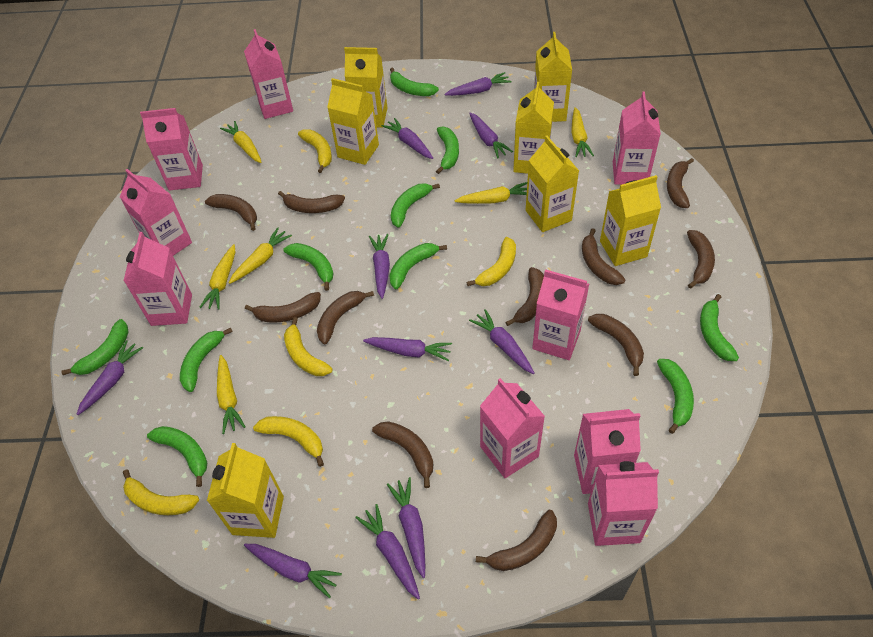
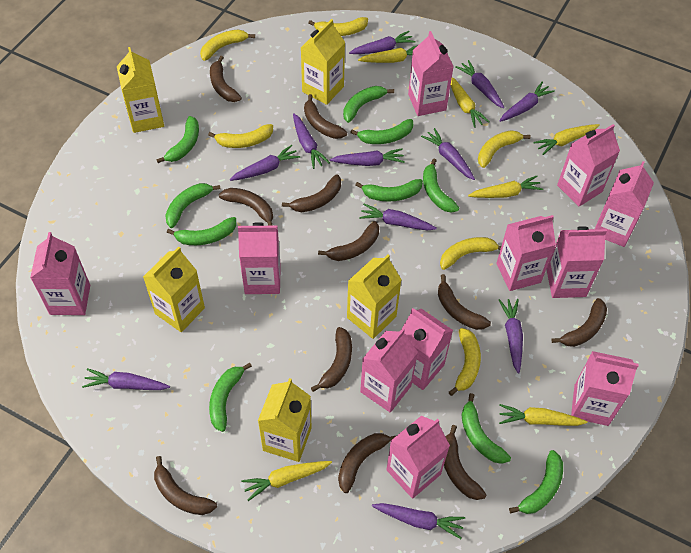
pink carton: 9 -> 11
purple carrot: 10 -> 11
yellow banana: 5 -> 6
yellow carton: 7 -> 5

